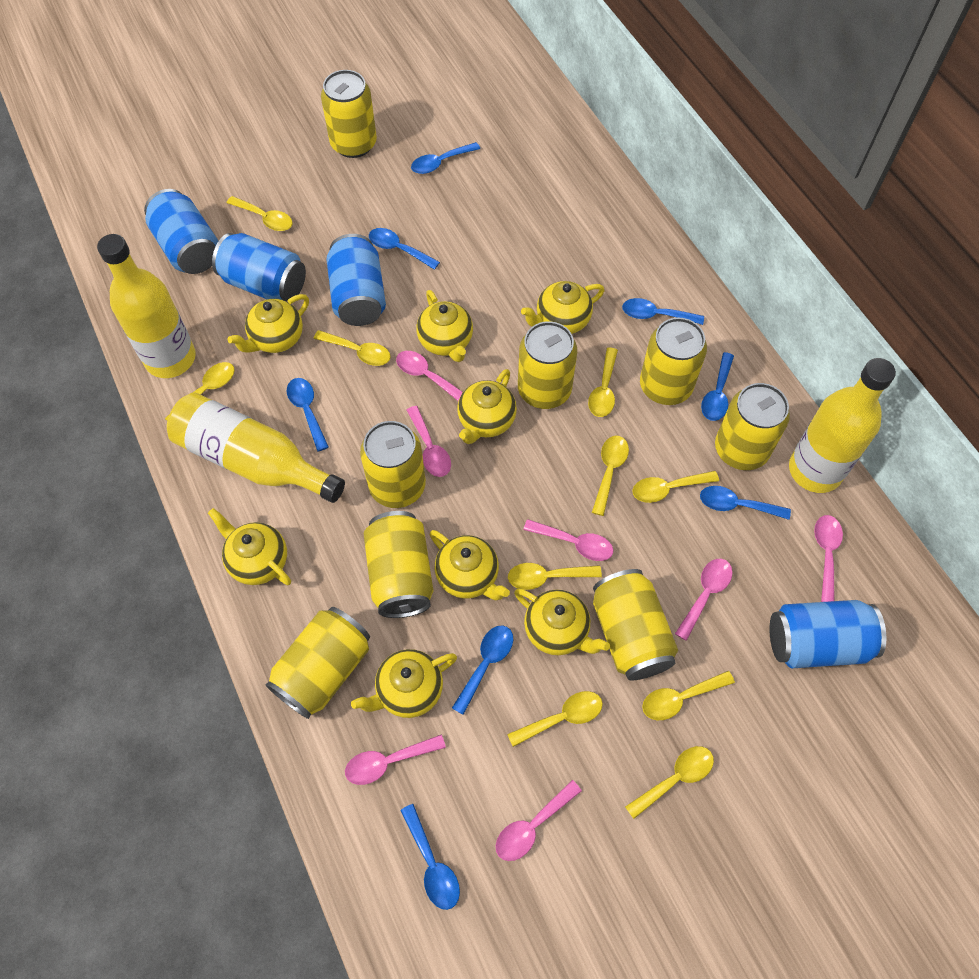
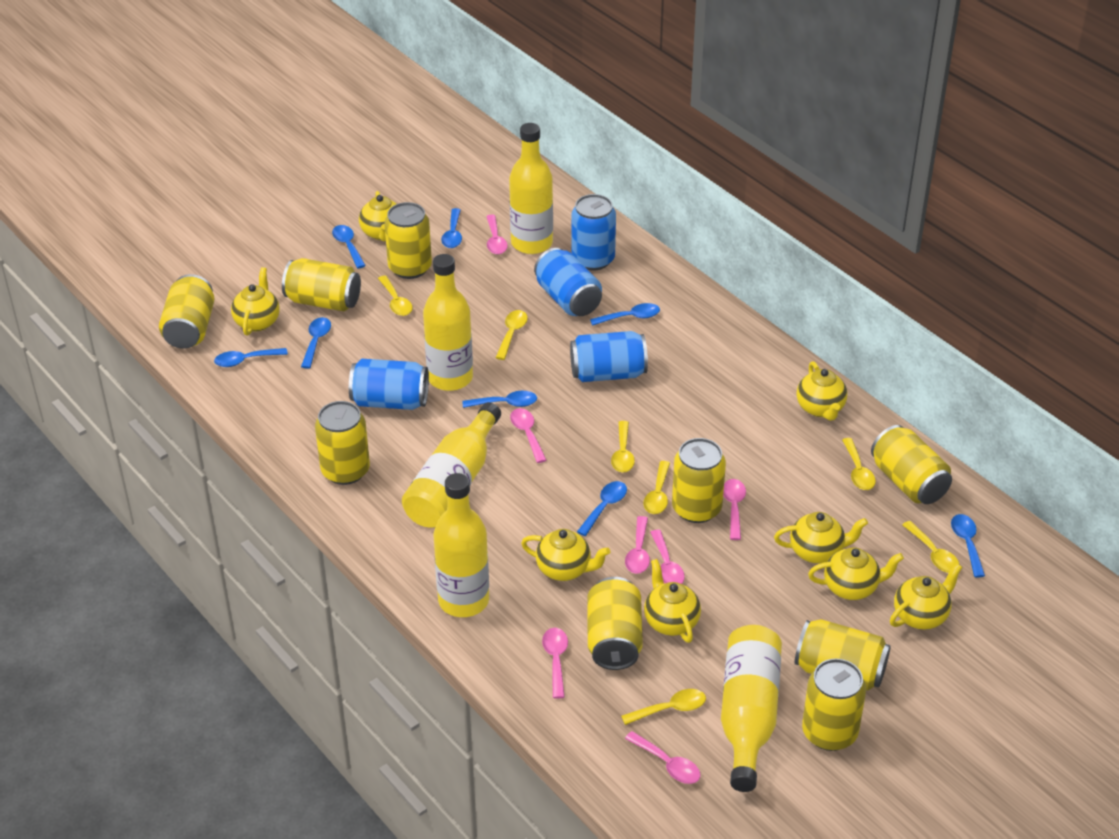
yellow bottle: 3 -> 5
yellow can: 8 -> 9
yellow spoon: 10 -> 7

